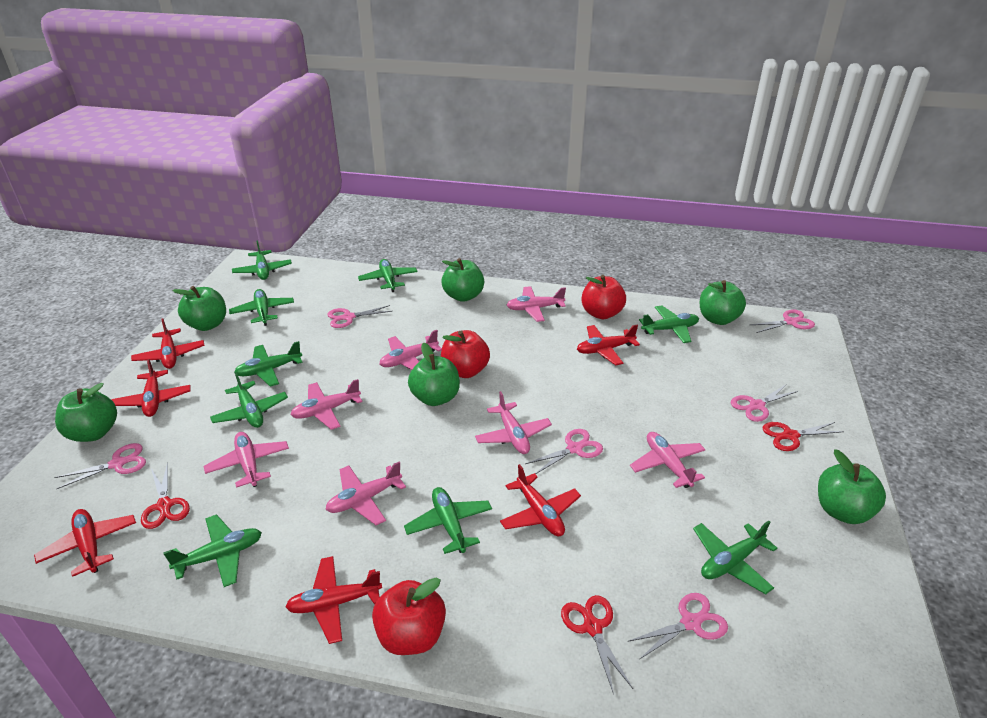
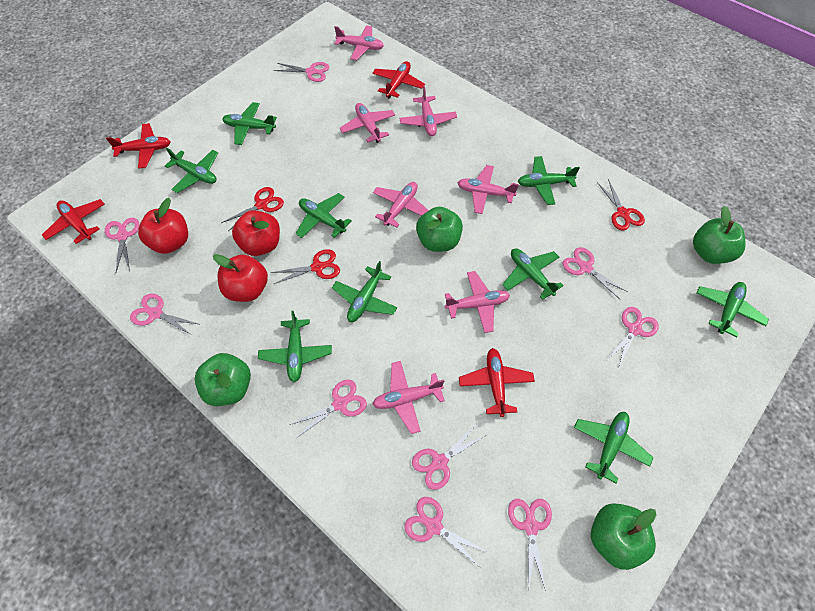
green apple: 6 -> 4
pink scissors: 6 -> 9
red plane: 6 -> 4

